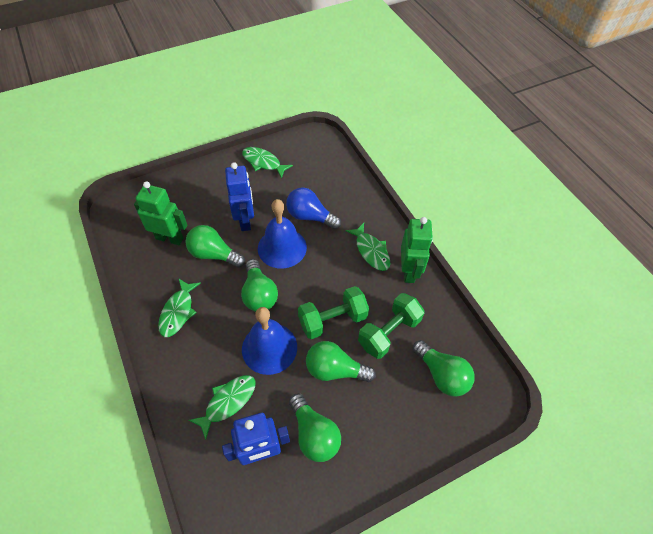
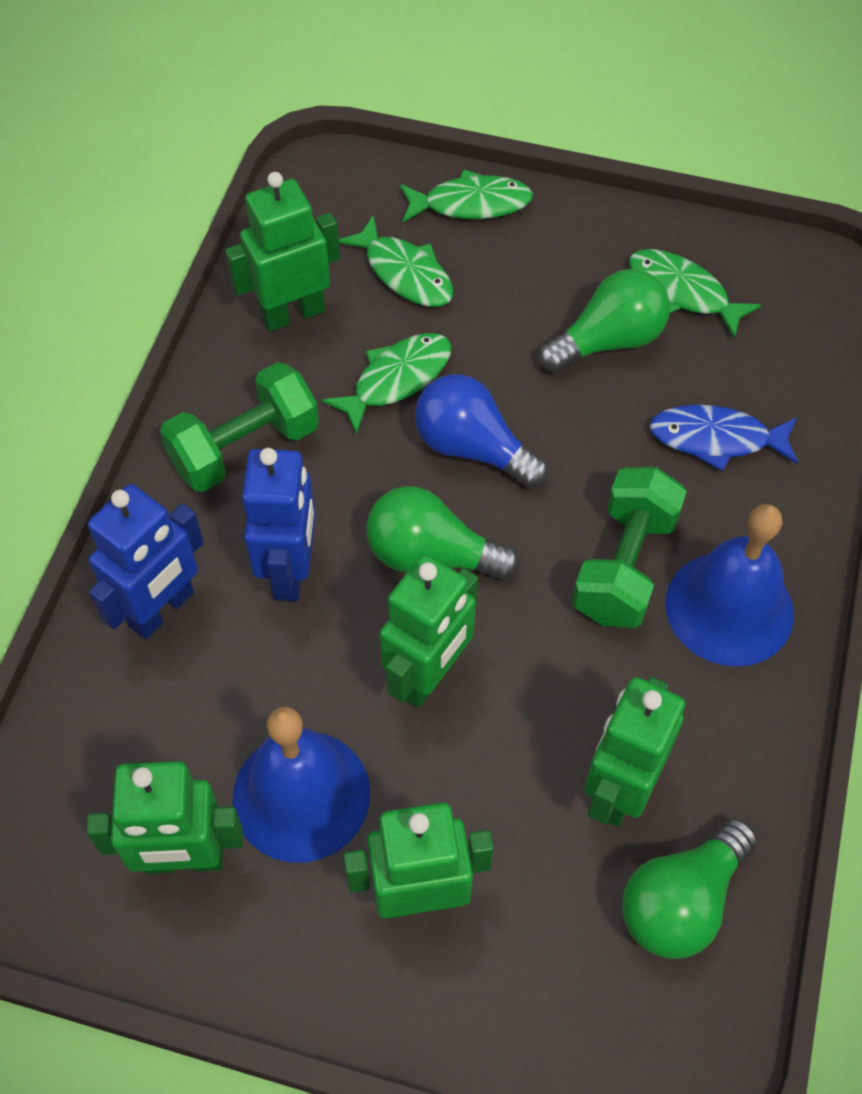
blue fish: 0 -> 1
green light bulb: 5 -> 3
green robot: 2 -> 5

